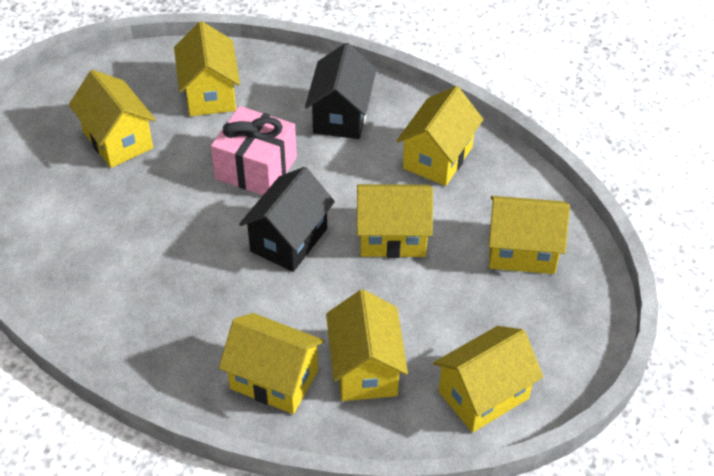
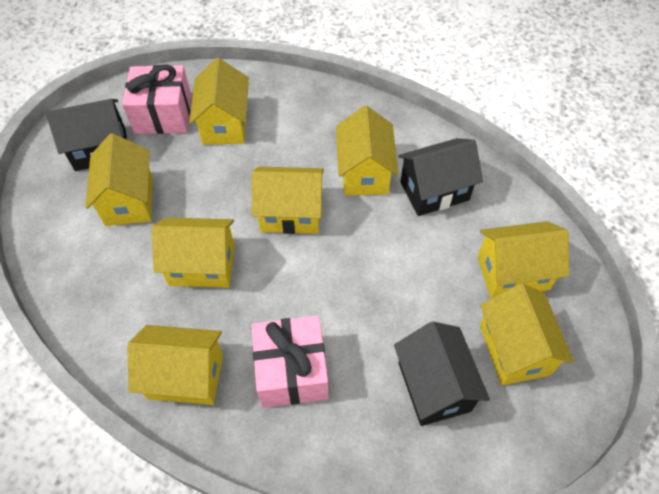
black house: 2 -> 3
pink gift: 1 -> 2

